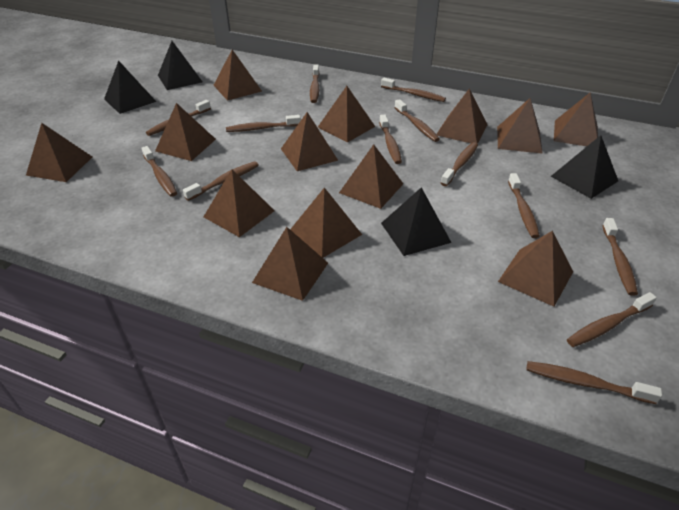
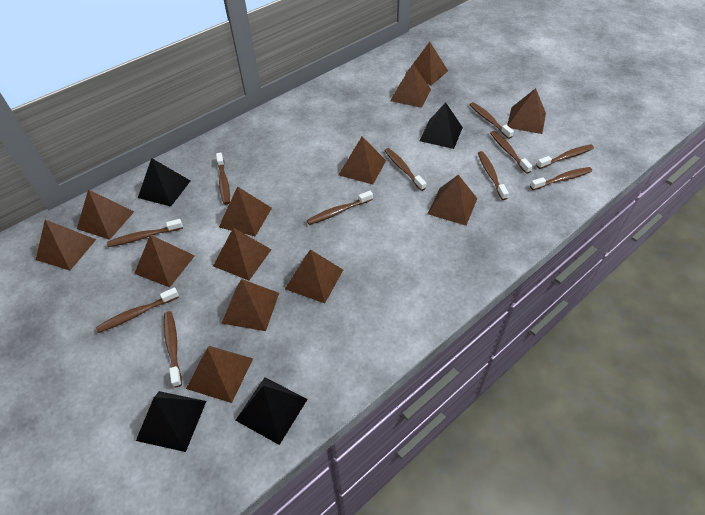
brown toothbrush: 13 -> 11

